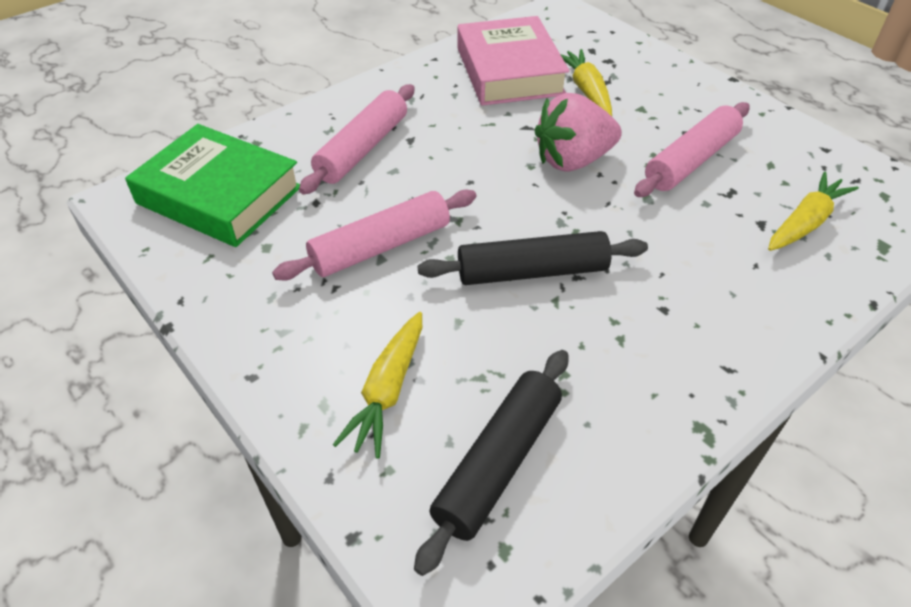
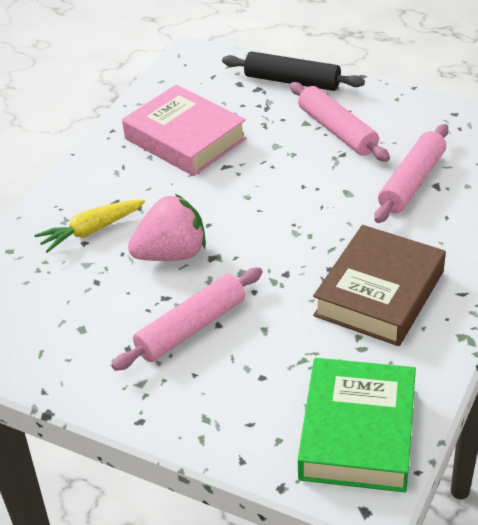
black rolling pin: 2 -> 1
brown book: 0 -> 1
yellow carrot: 3 -> 1

